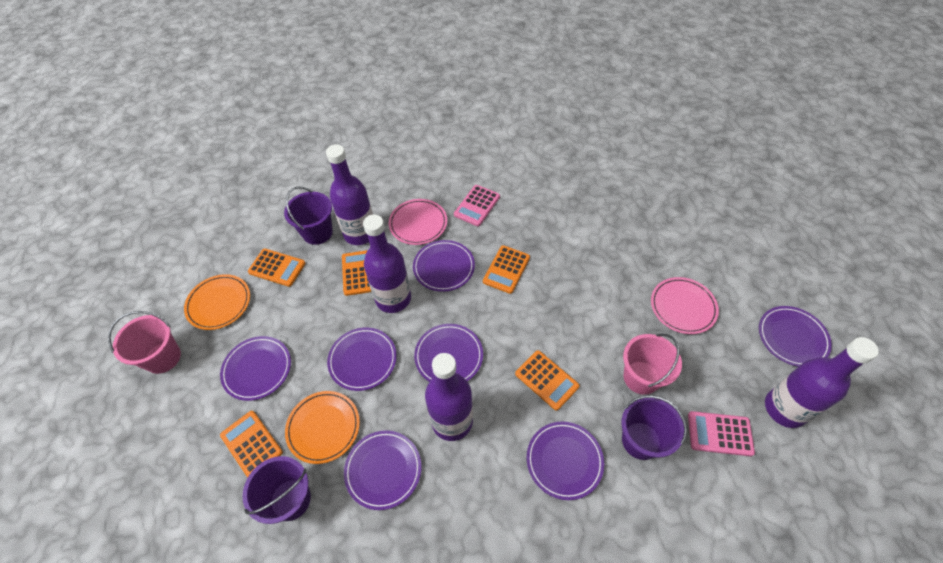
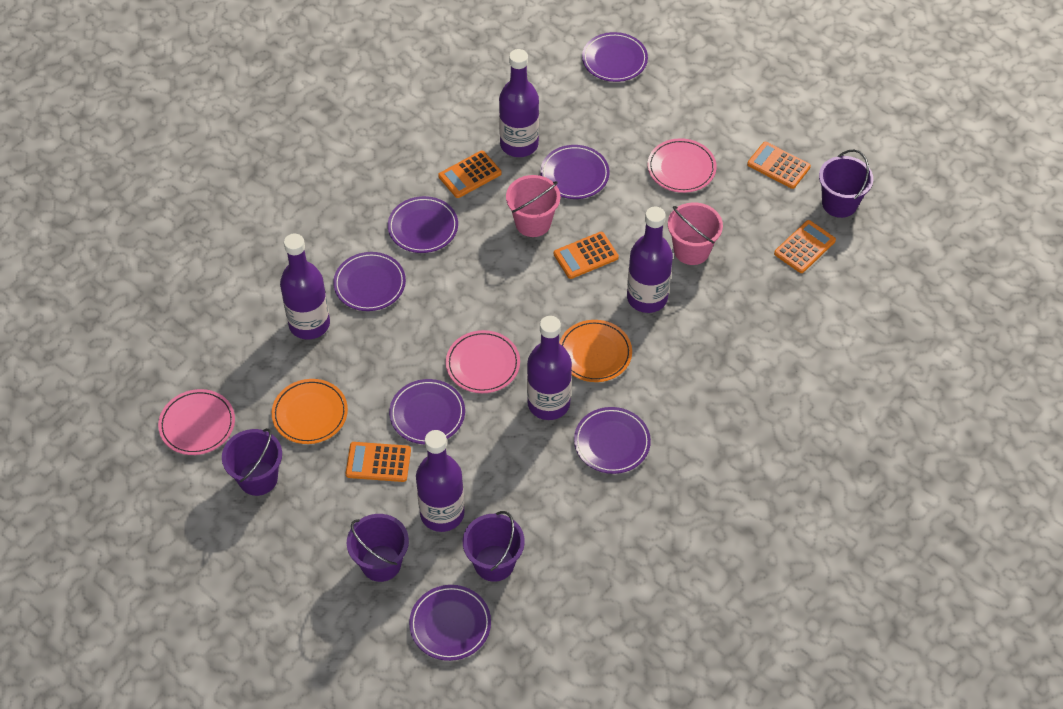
pink calculator: 2 -> 0
pink plate: 2 -> 3
purple bottle: 4 -> 5
purple bucket: 3 -> 4

